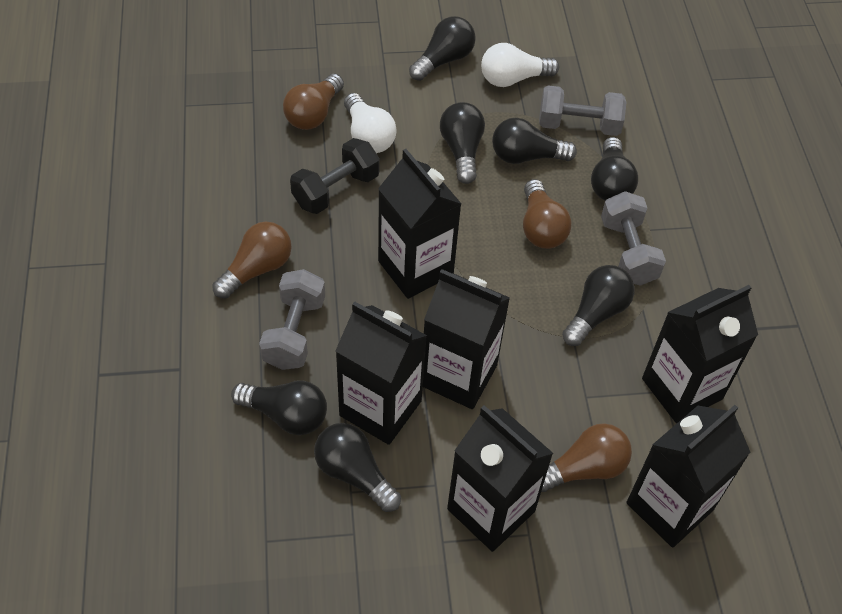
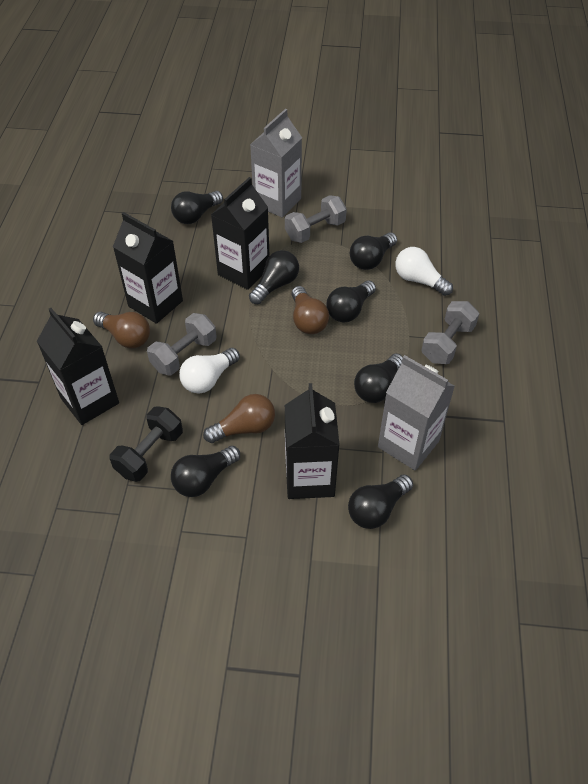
black carton: 6 -> 4
brown light bulb: 4 -> 3
grey carton: 0 -> 2

